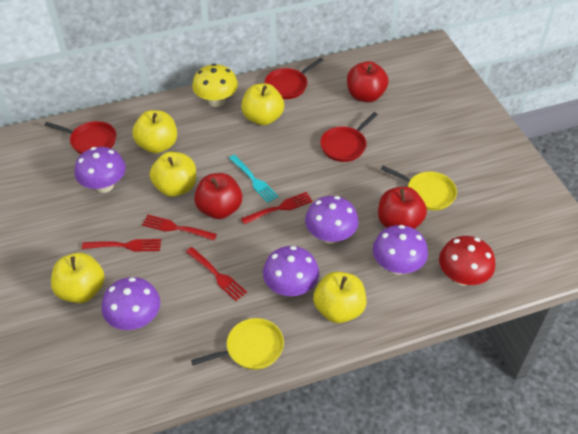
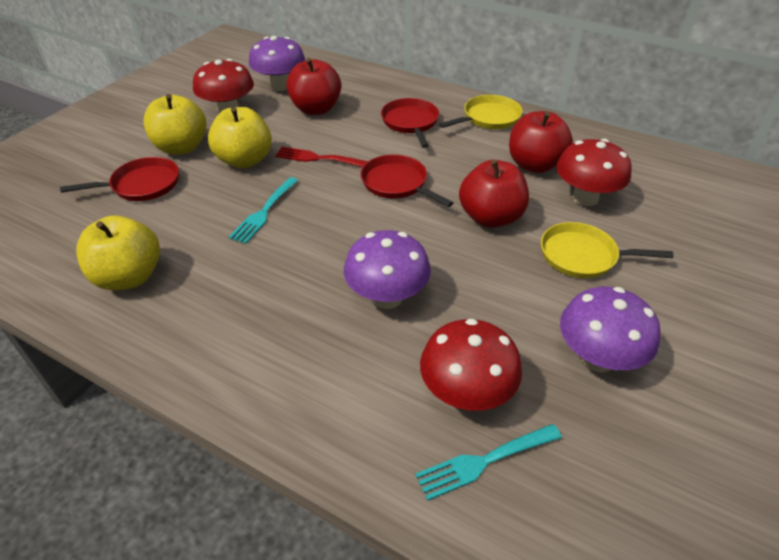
purple mushroom: 5 -> 3
red fork: 4 -> 1
red mushroom: 1 -> 3
turquoise fork: 1 -> 2
yellow apple: 5 -> 3
yellow mushroom: 1 -> 0

